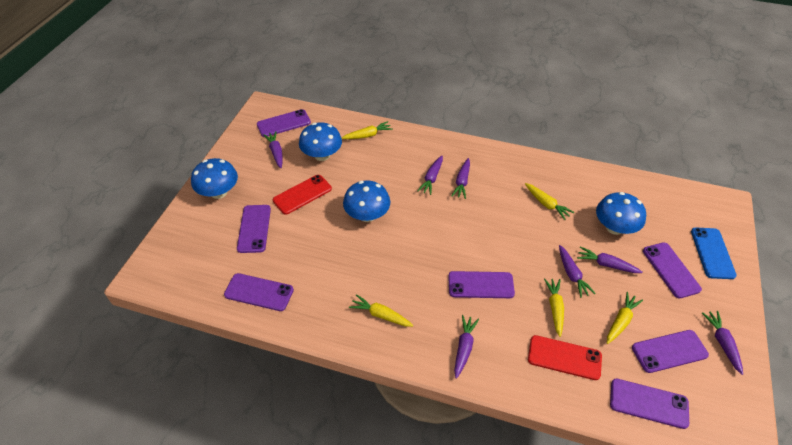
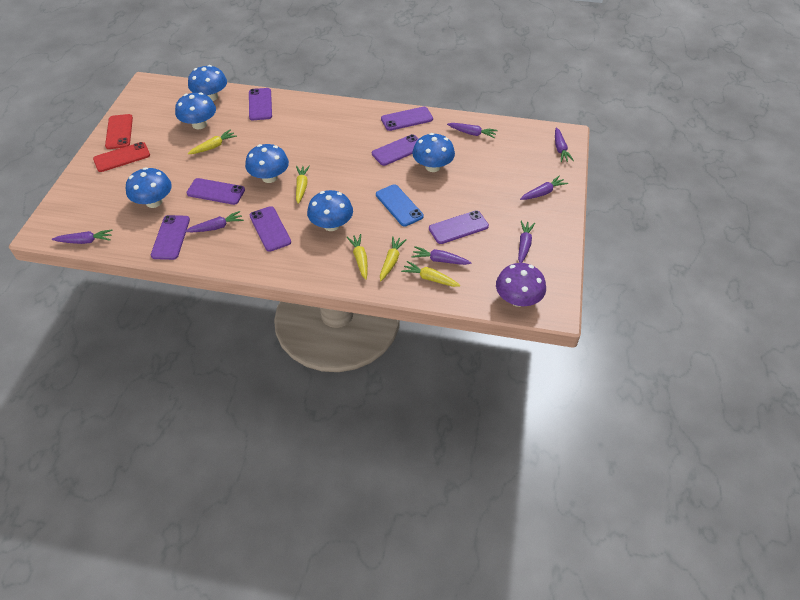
blue mushroom: 4 -> 6
purple mushroom: 0 -> 1

